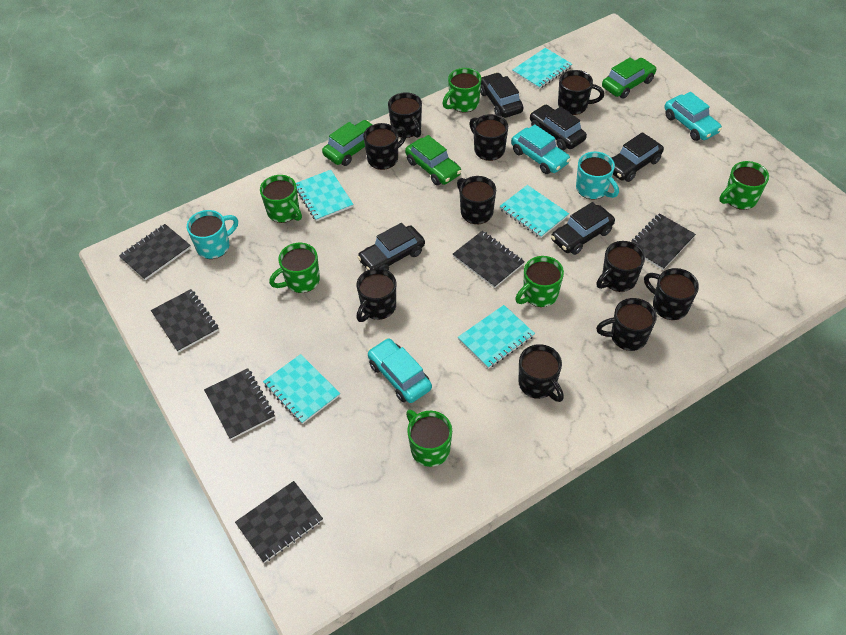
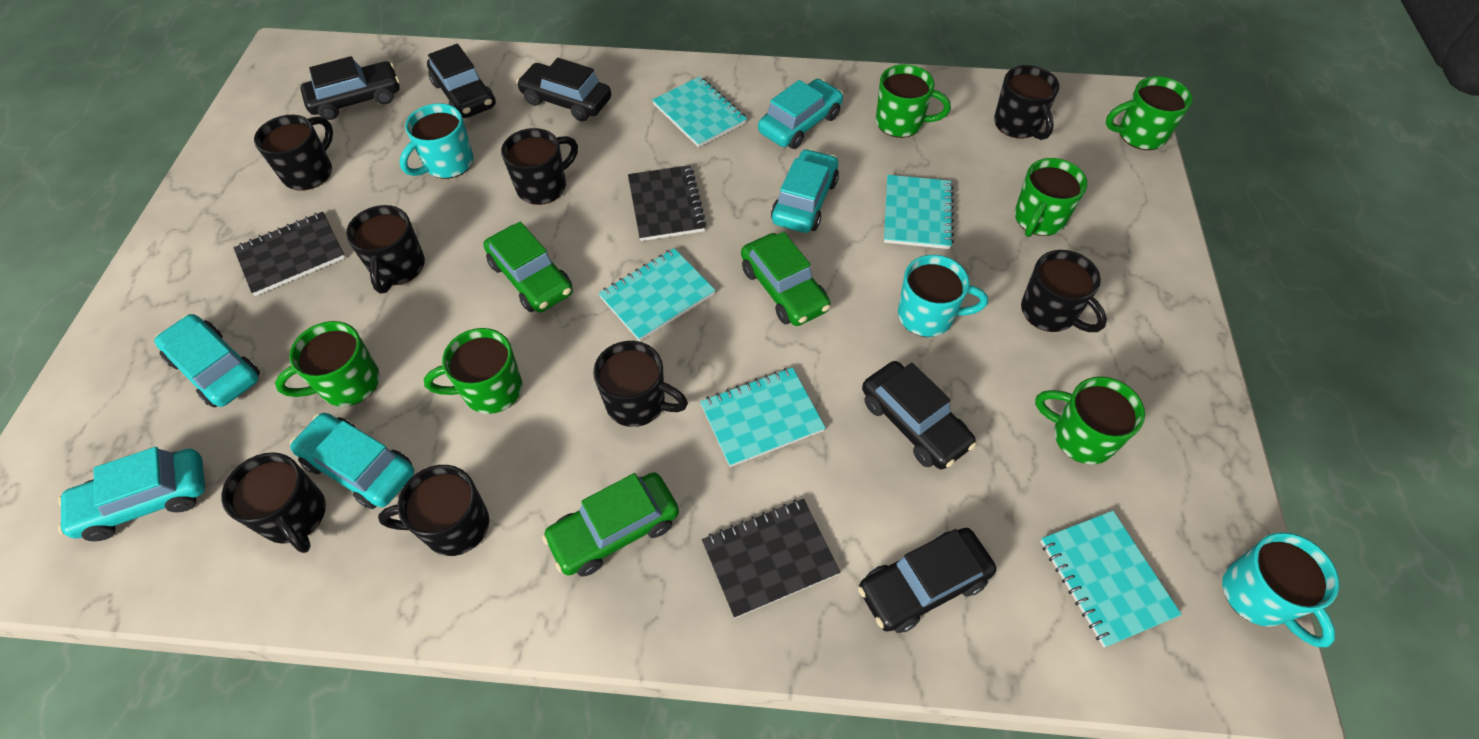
black mug: 10 -> 8
black notebook: 6 -> 3
turquoise car: 3 -> 5
turquoise mug: 2 -> 3

